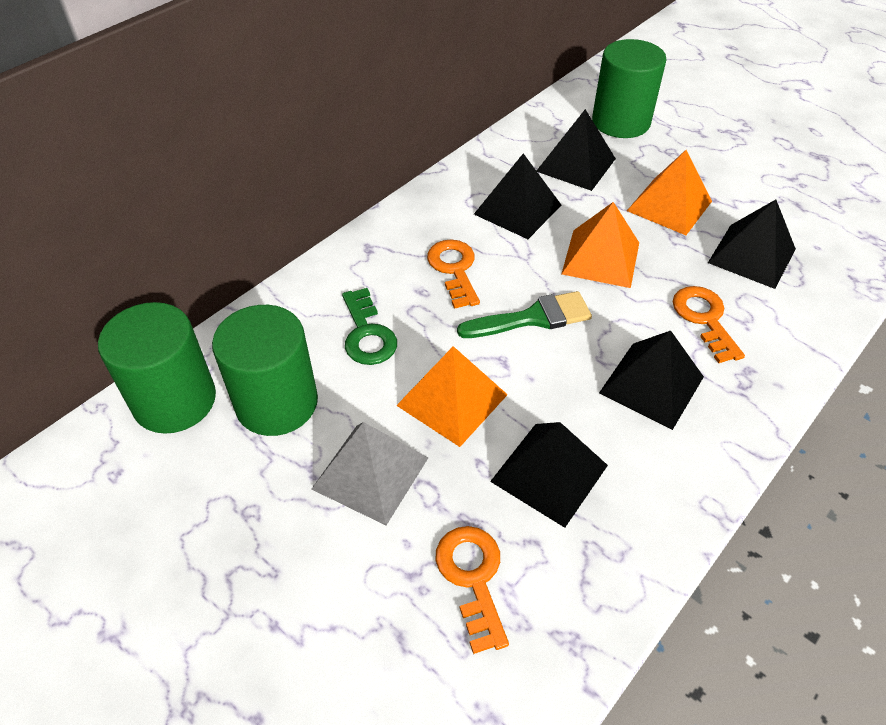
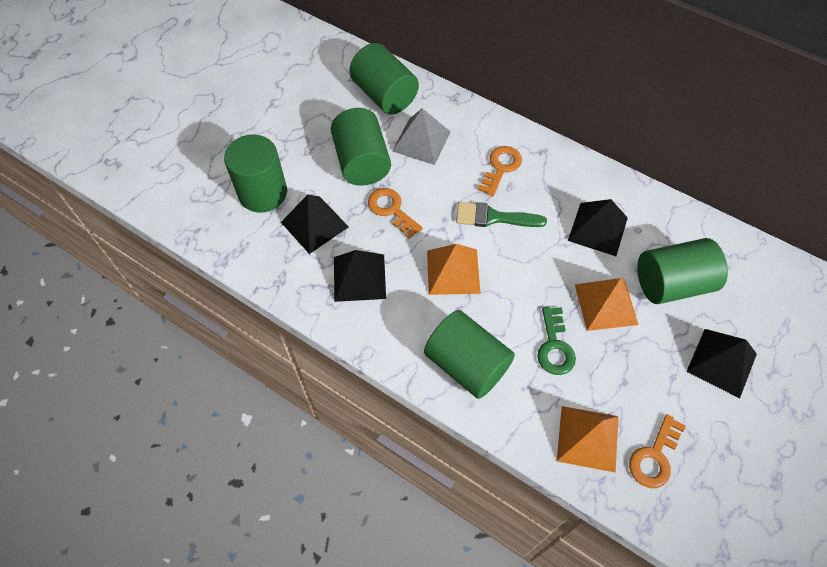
black pyramid: 5 -> 4
green cylinder: 3 -> 5

